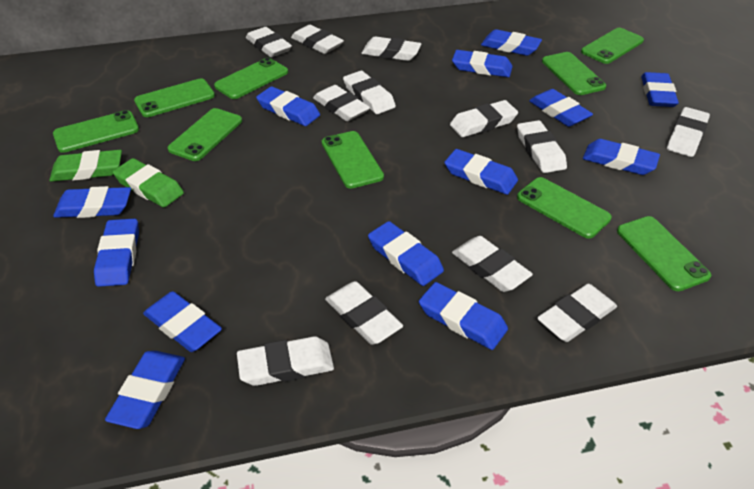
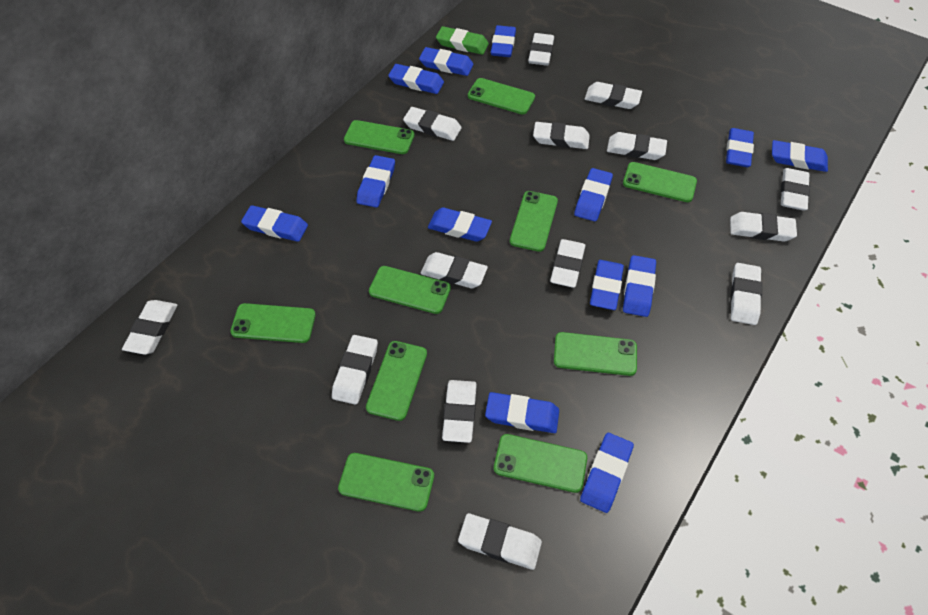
green eraser: 2 -> 1
green phone: 9 -> 10
white eraser: 12 -> 14

